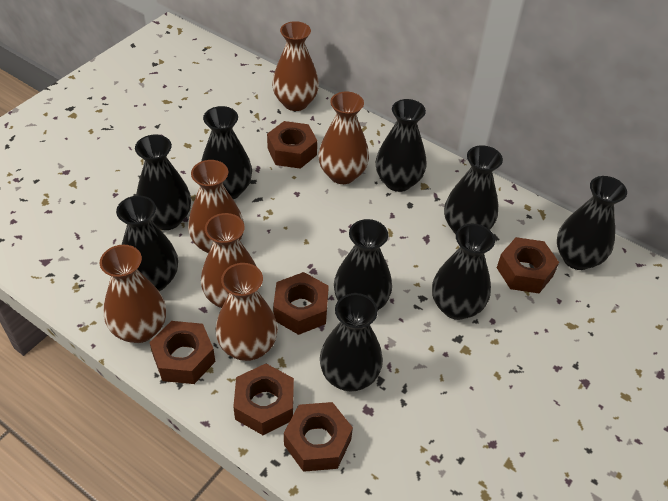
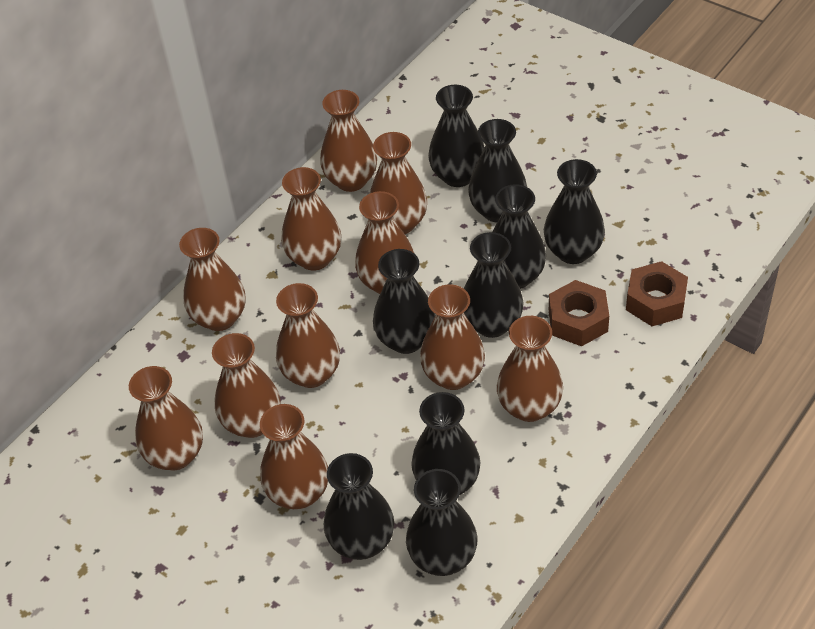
brown nut: 6 -> 2
brown vase: 6 -> 11

